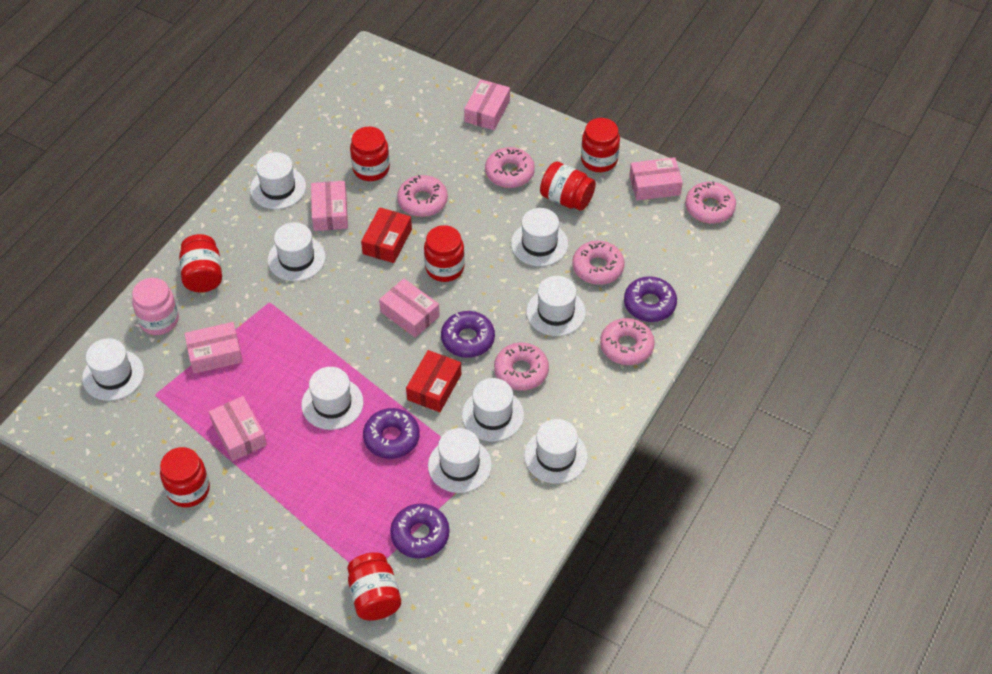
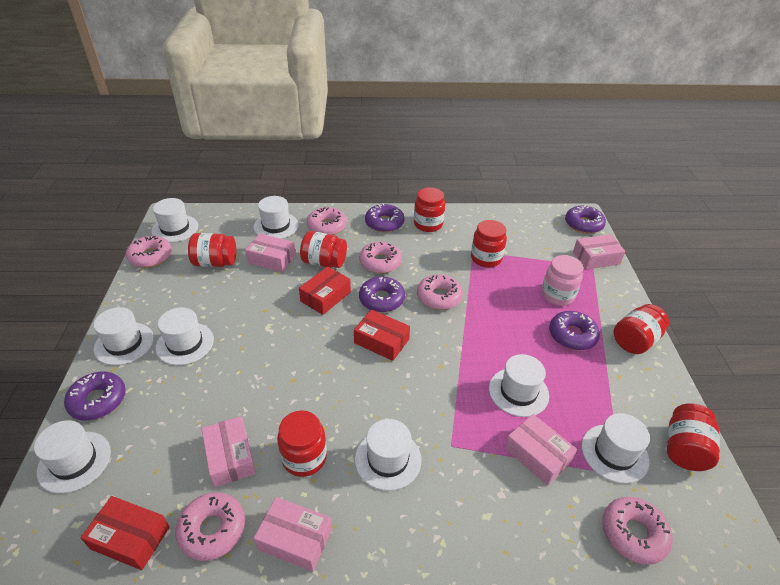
pink box: 6 -> 5
purple donut: 4 -> 5
red box: 2 -> 3
white hat: 9 -> 8

